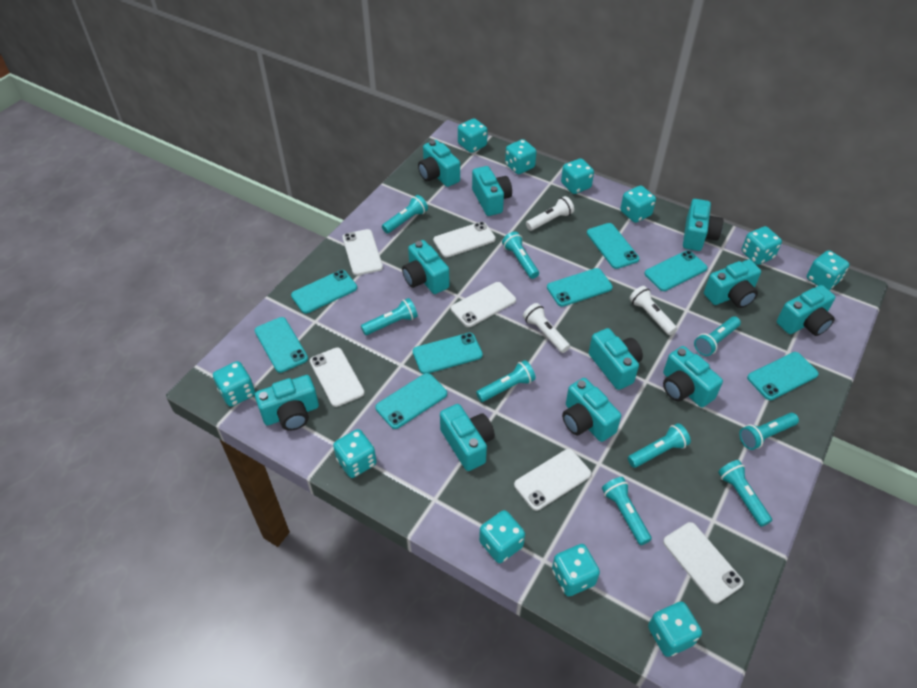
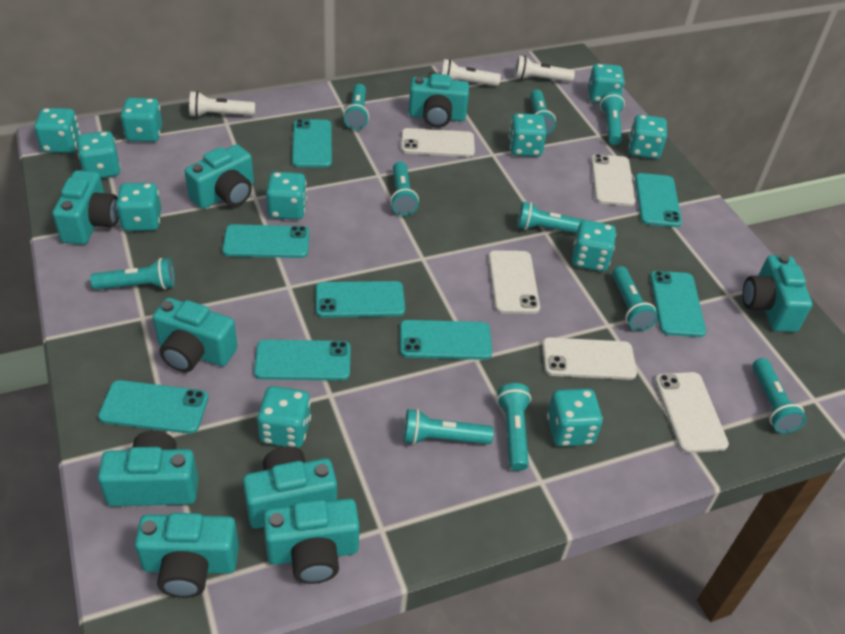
turquoise camera: 11 -> 9
turquoise flashlight: 9 -> 10
white phone: 6 -> 5

